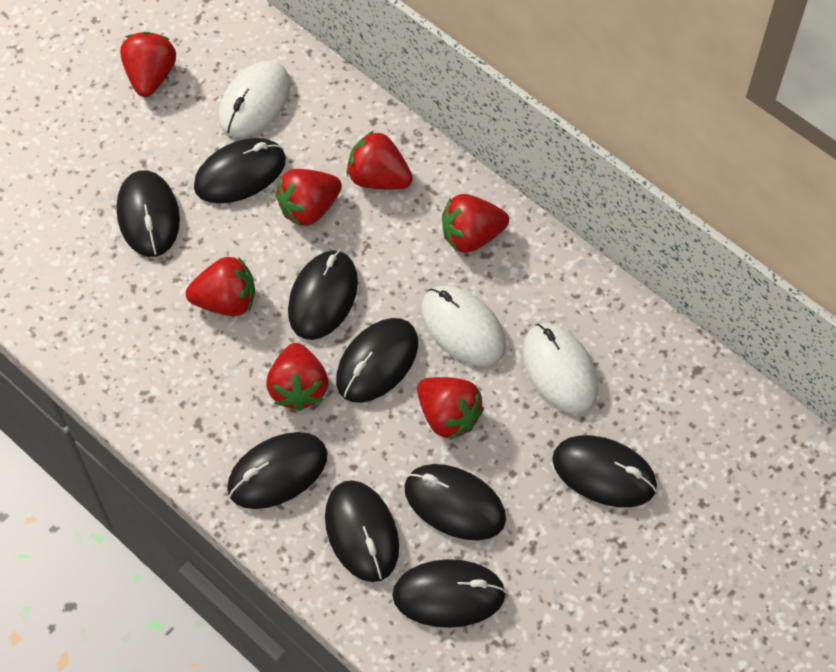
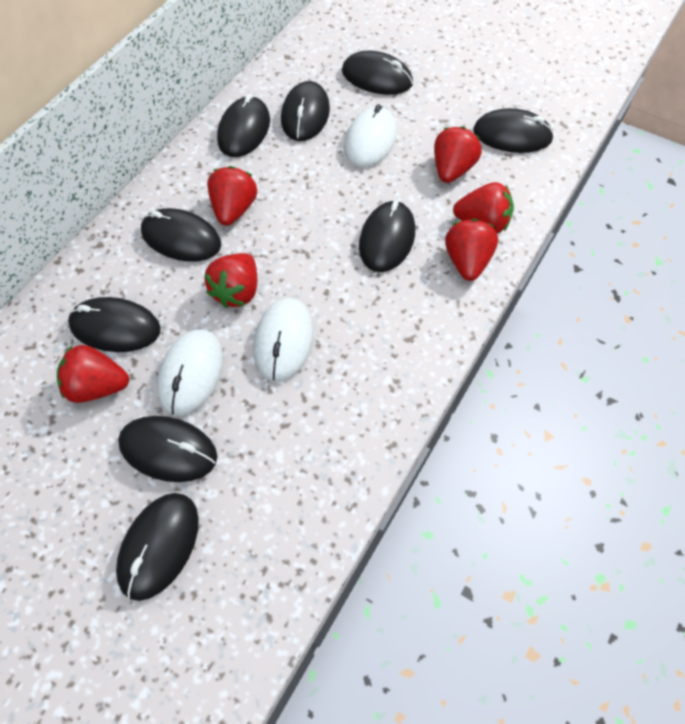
red strawberry: 7 -> 6

